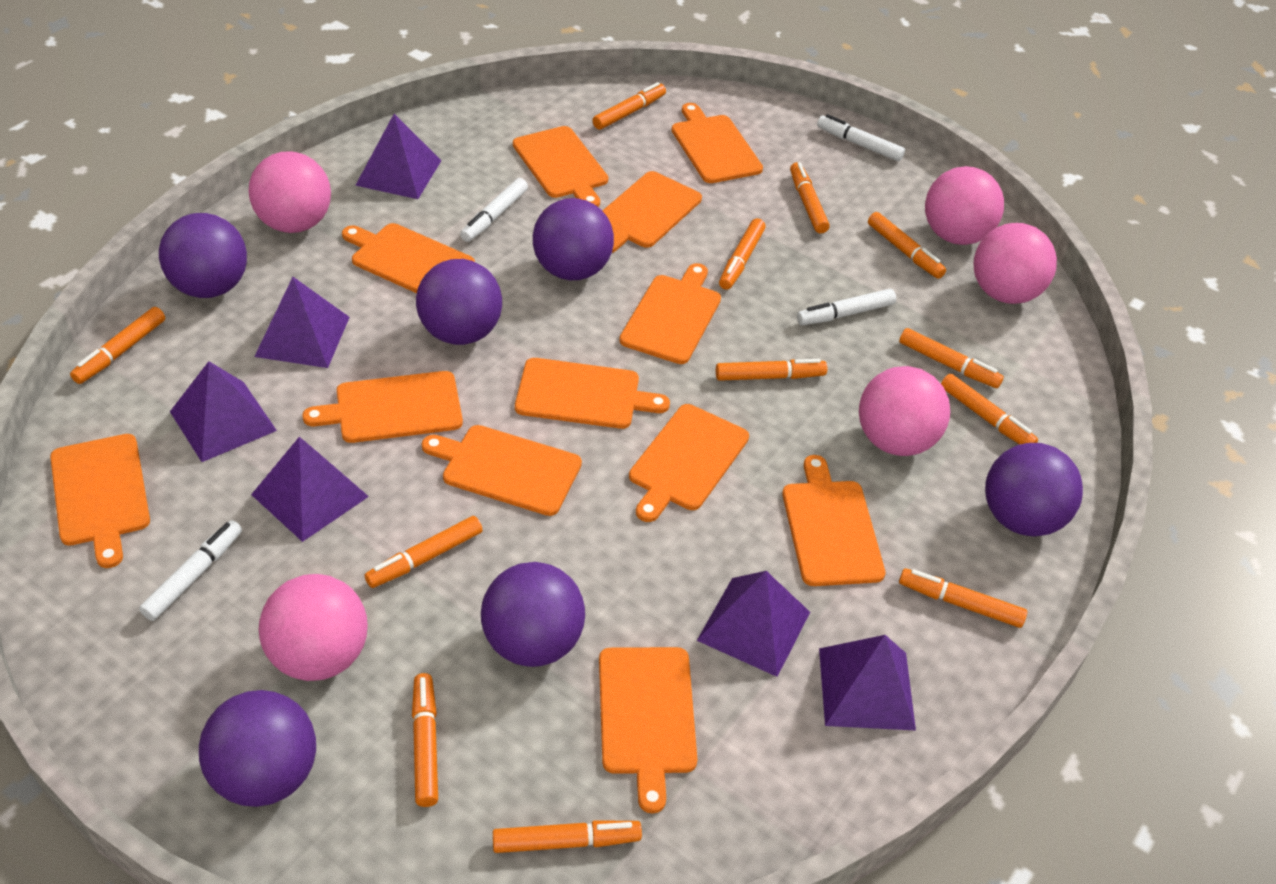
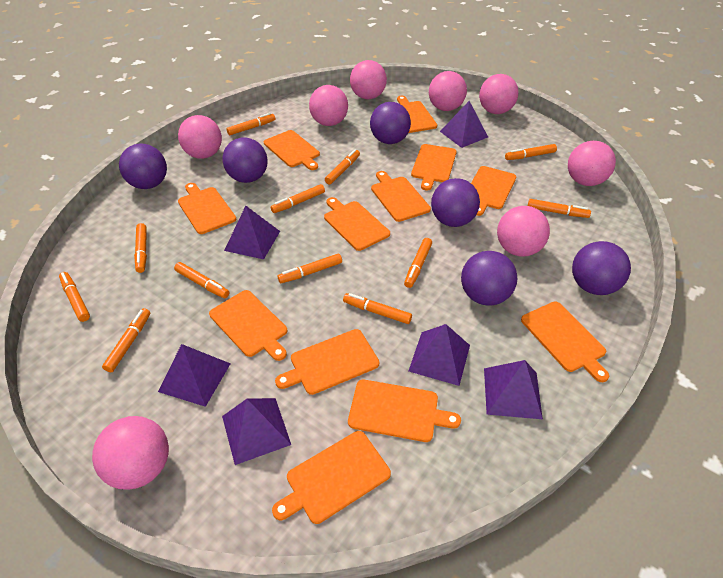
pink ball: 5 -> 8
white marker: 4 -> 0

